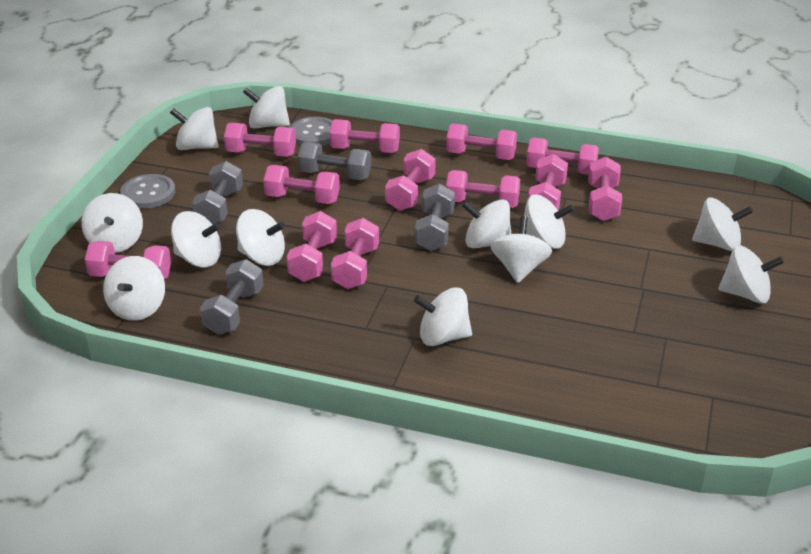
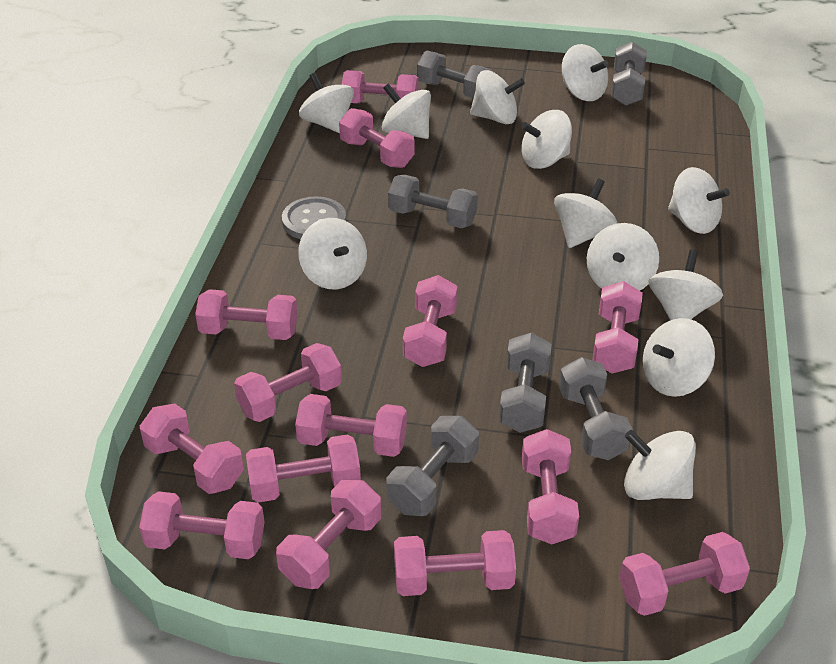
grey button: 2 -> 1
grey dumbbell: 4 -> 6
pink dumbbell: 12 -> 14

